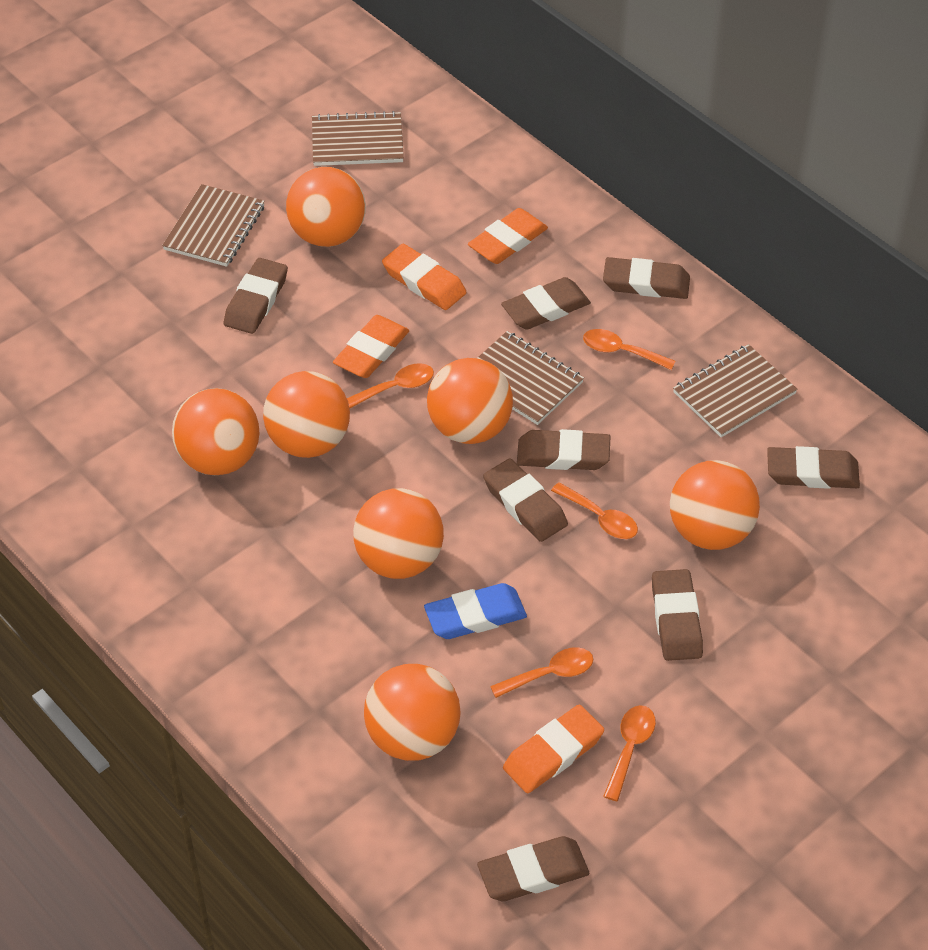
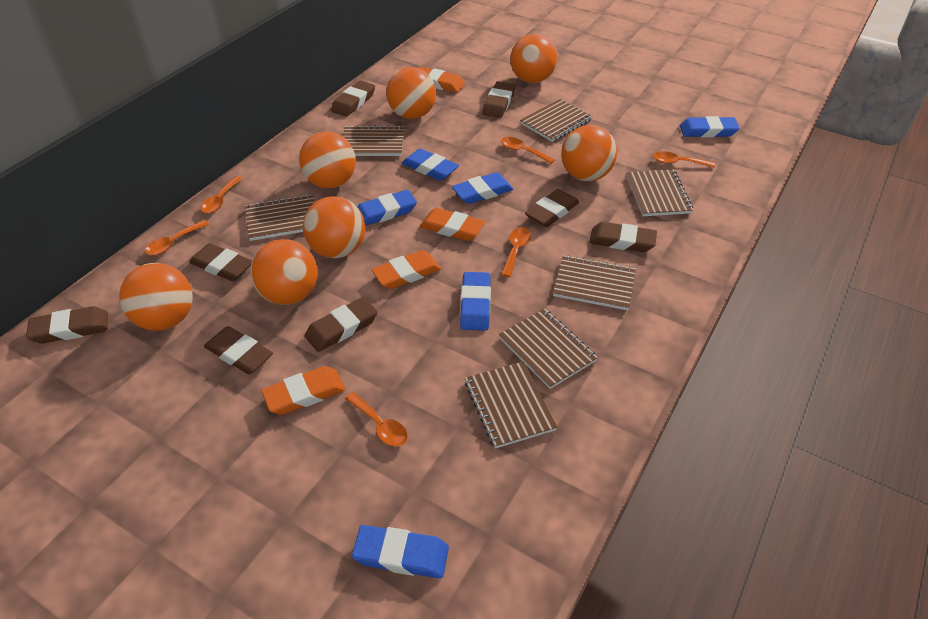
blue eraser: 1 -> 6
brown notebook: 4 -> 7
orange spoon: 5 -> 6

